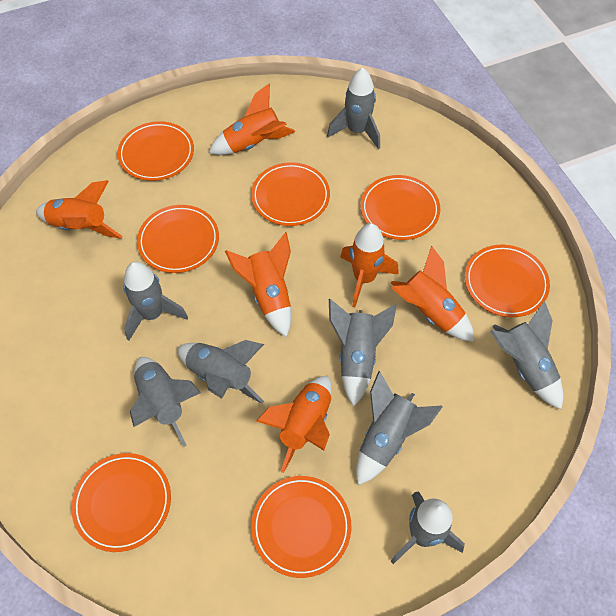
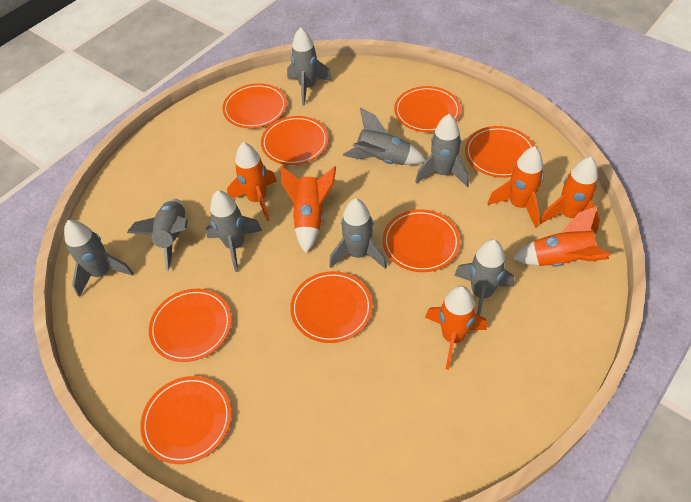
orange plate: 7 -> 8

